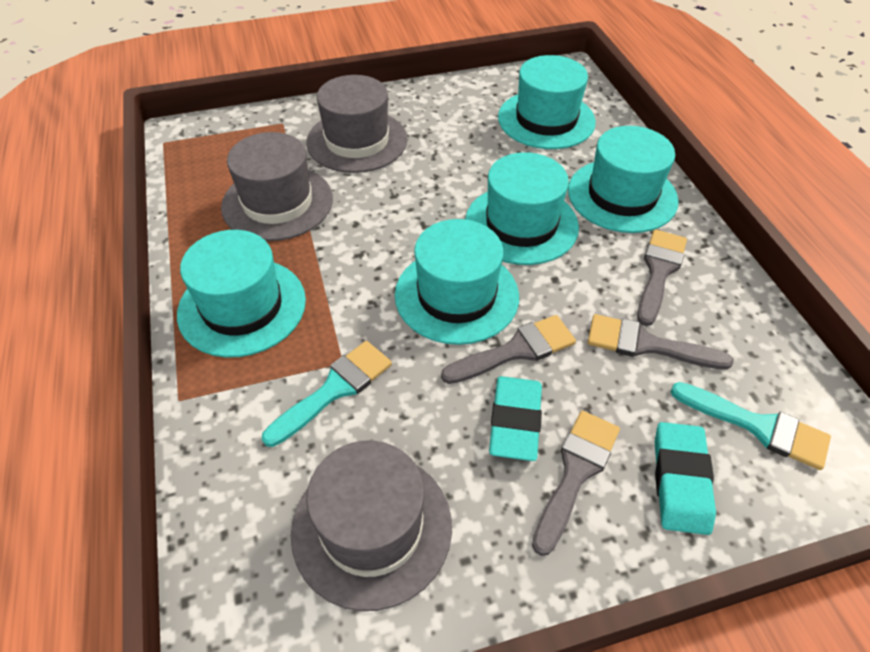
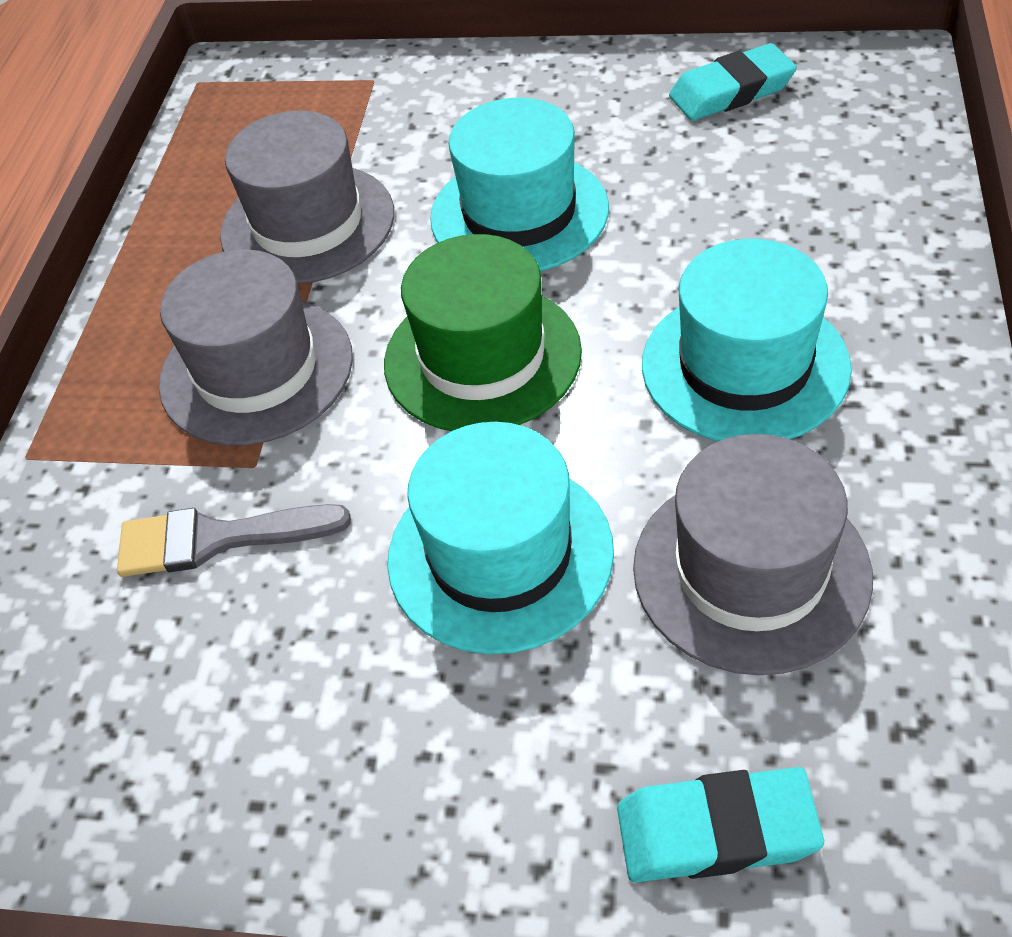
green hat: 0 -> 1
grey brush: 4 -> 1
turquoise brush: 2 -> 0
turquoise hat: 5 -> 3

